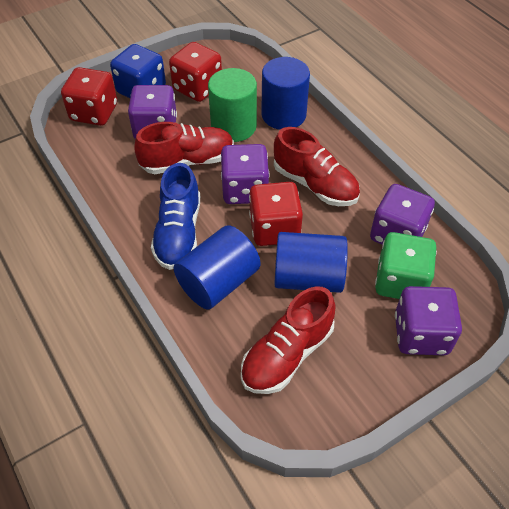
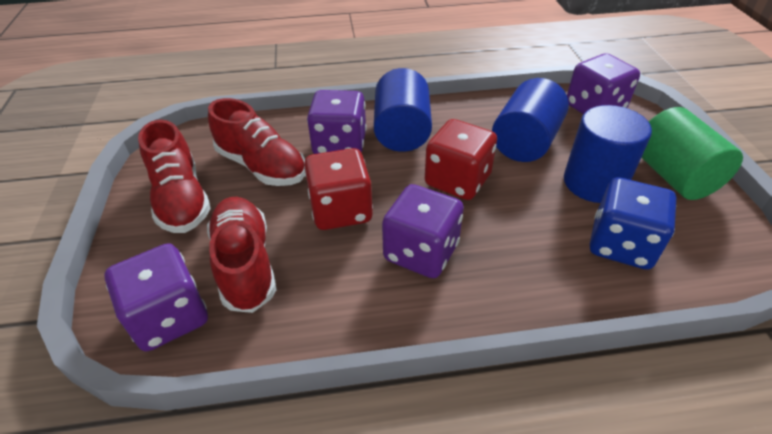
blue shoe: 1 -> 0
green dice: 1 -> 0
red dice: 3 -> 2

